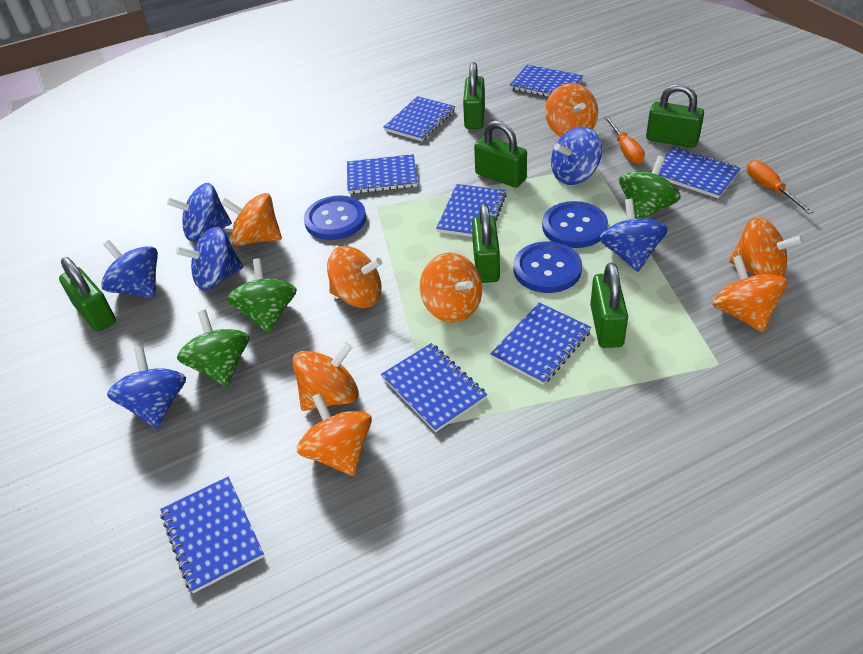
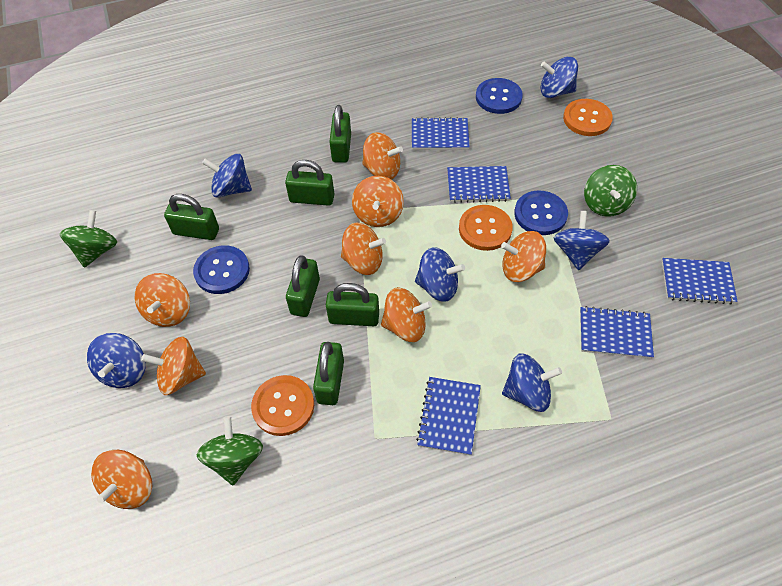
blue notebook: 8 -> 5
orange button: 0 -> 3
orange screwdriver: 2 -> 0

